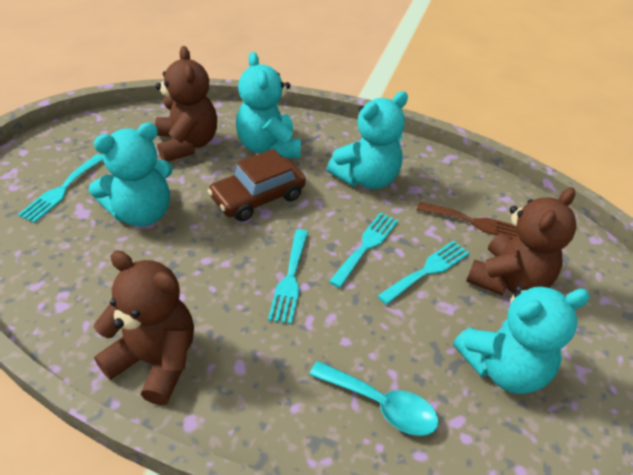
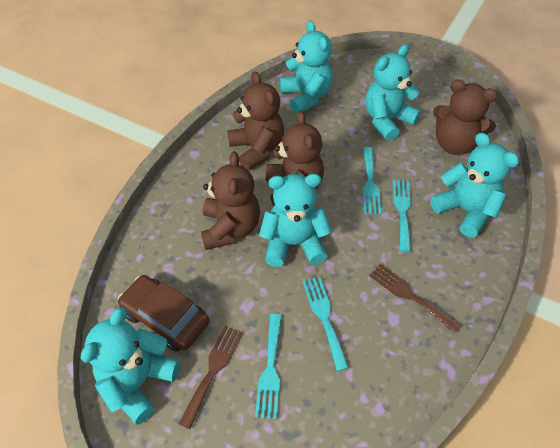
brown fork: 1 -> 2
brown teddy bear: 3 -> 4
turquoise spoon: 1 -> 0
turquoise teddy bear: 4 -> 5

